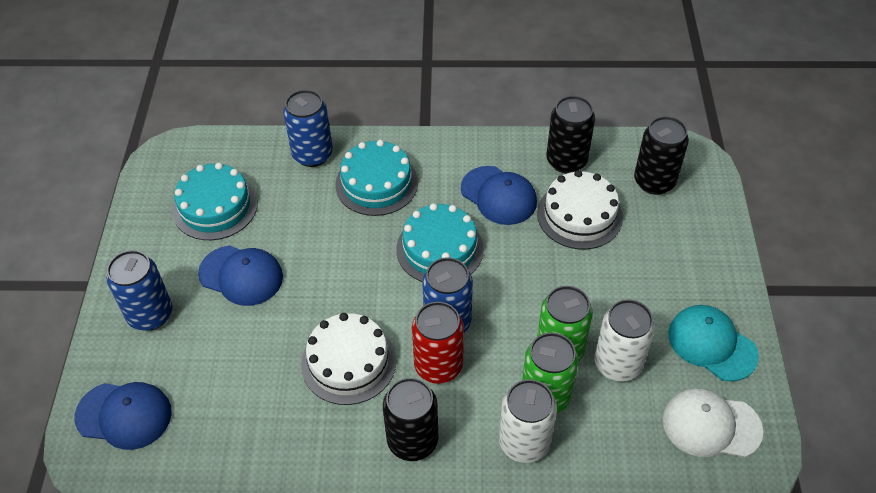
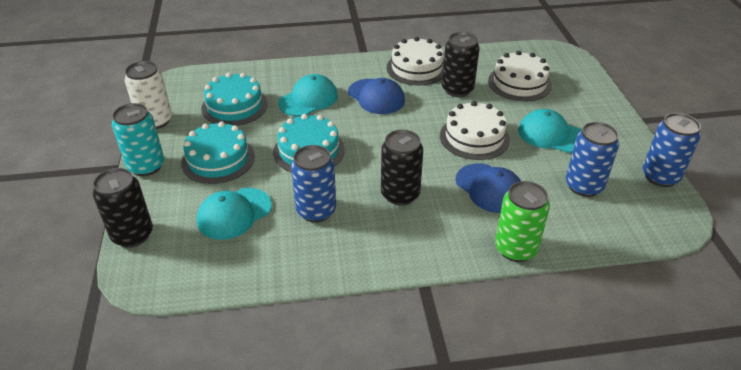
blue cap: 3 -> 2
green can: 2 -> 1
red can: 1 -> 0
turquoise can: 0 -> 1
turquoise cap: 1 -> 3
white cake: 2 -> 3
white can: 2 -> 1
white cap: 1 -> 0

